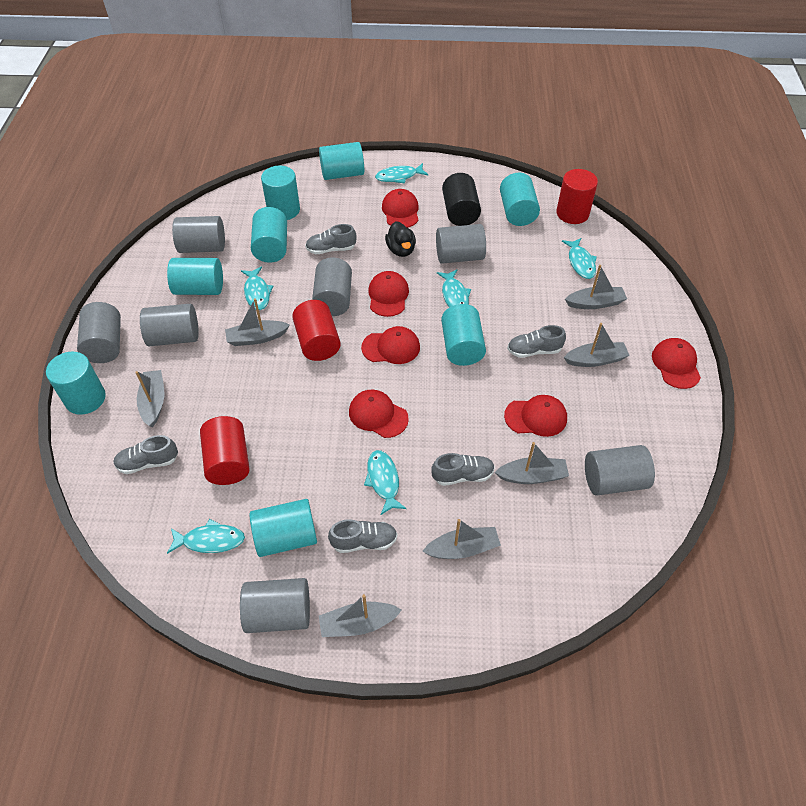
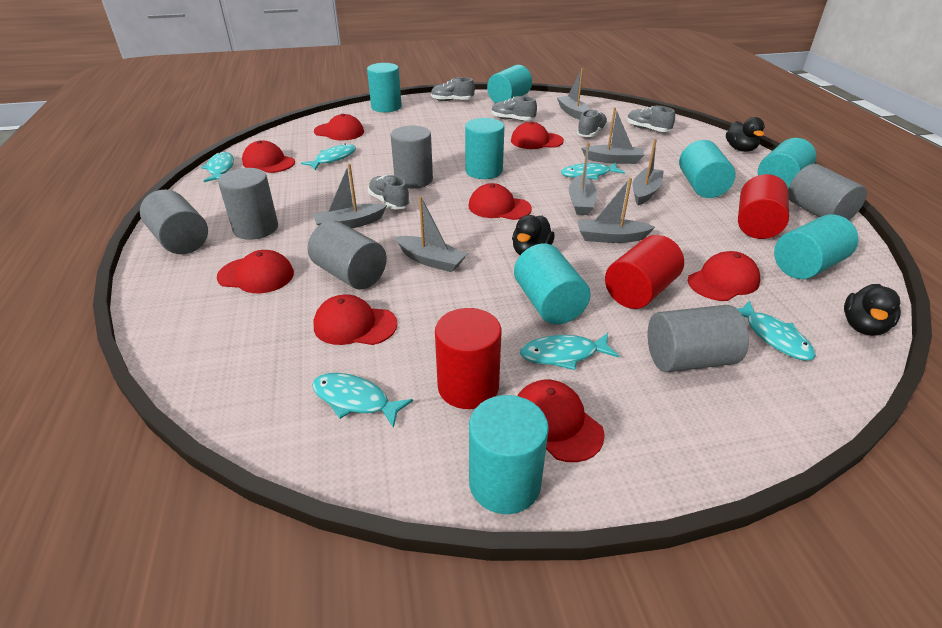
black cylinder: 1 -> 0
black duck: 1 -> 3
grey cylinder: 7 -> 6
red cap: 6 -> 8

